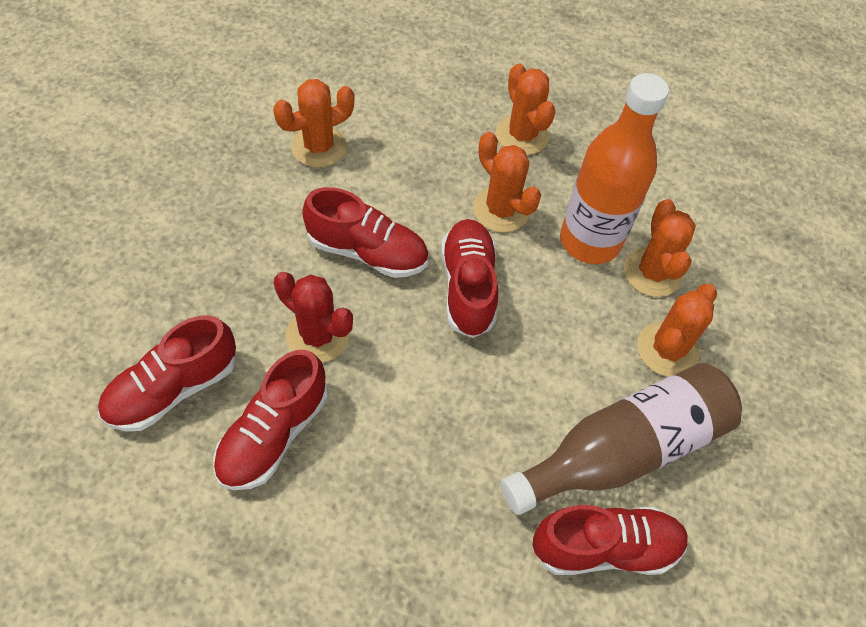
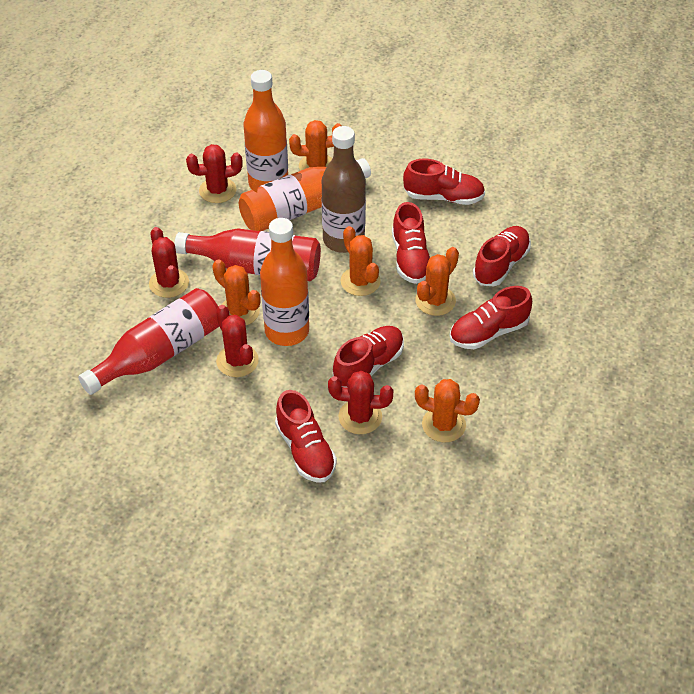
orange bottle: 1 -> 3
red bottle: 0 -> 2
red cactus: 1 -> 4
red shoe: 5 -> 6

